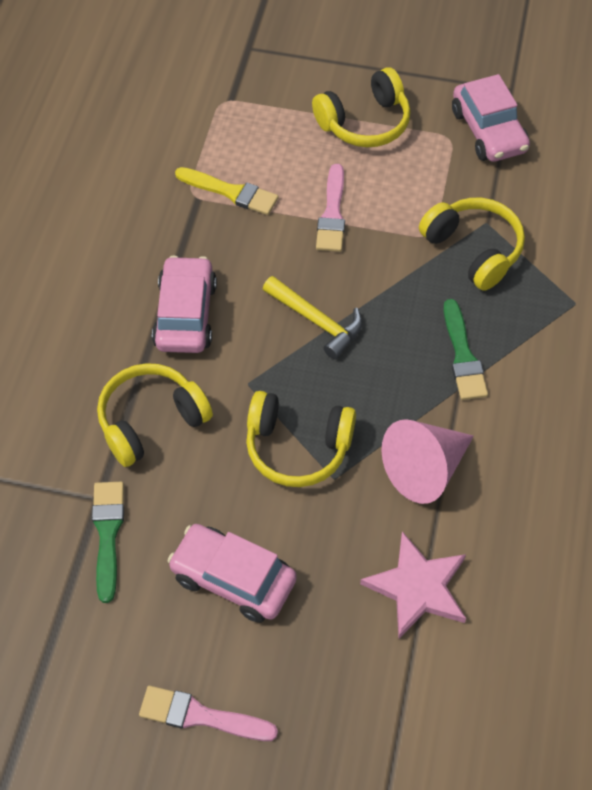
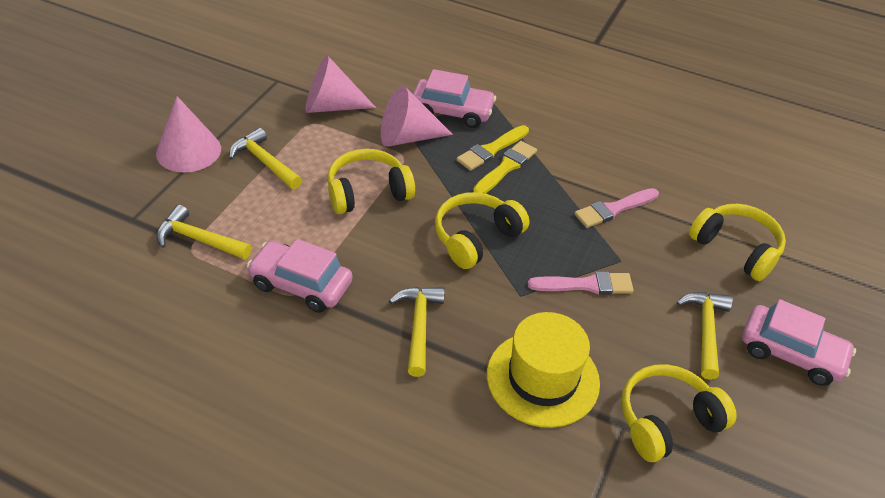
green brush: 2 -> 0
pink cone: 1 -> 3
pink star: 1 -> 0
yellow brush: 1 -> 2
yellow hammer: 1 -> 4
yellow hat: 0 -> 1

